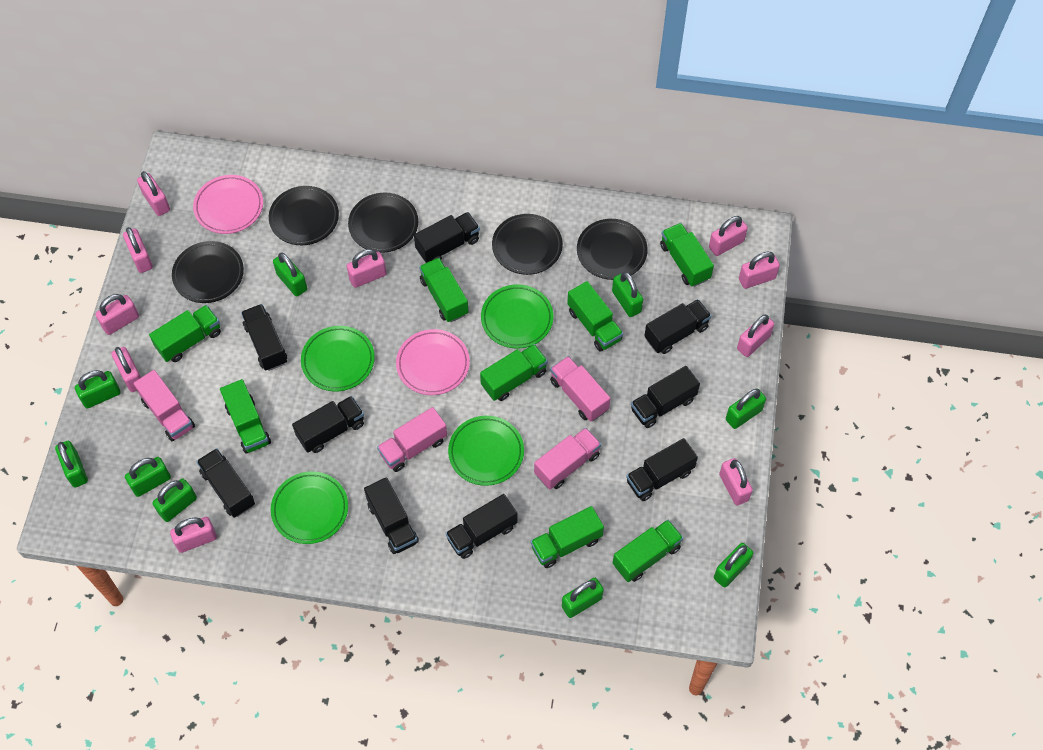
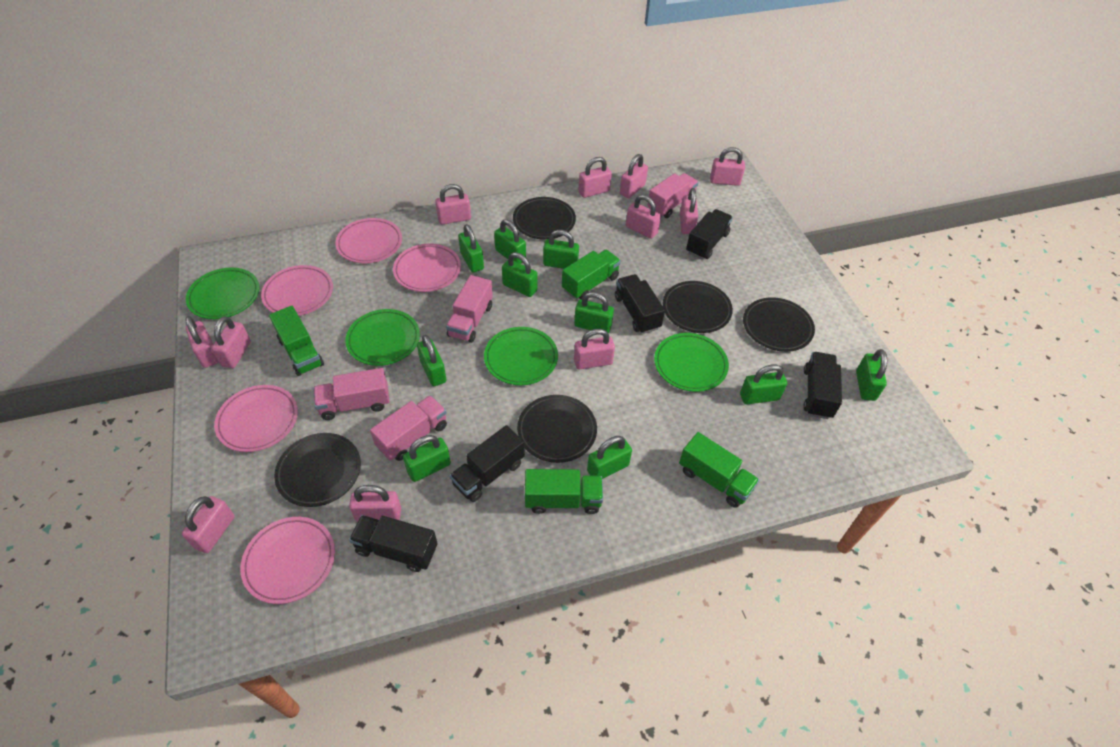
black truck: 9 -> 5
green padlock: 9 -> 10
green truck: 8 -> 4
pink padlock: 10 -> 11
pink plate: 2 -> 5

